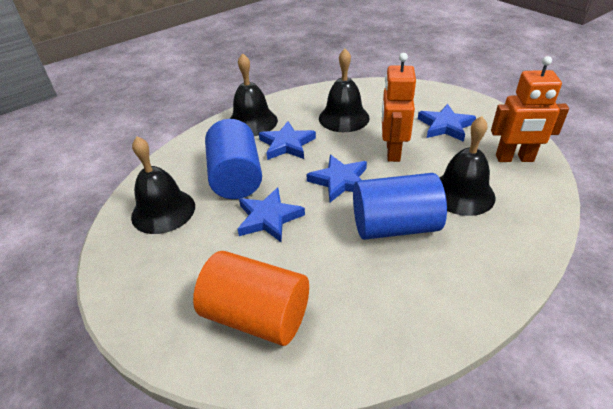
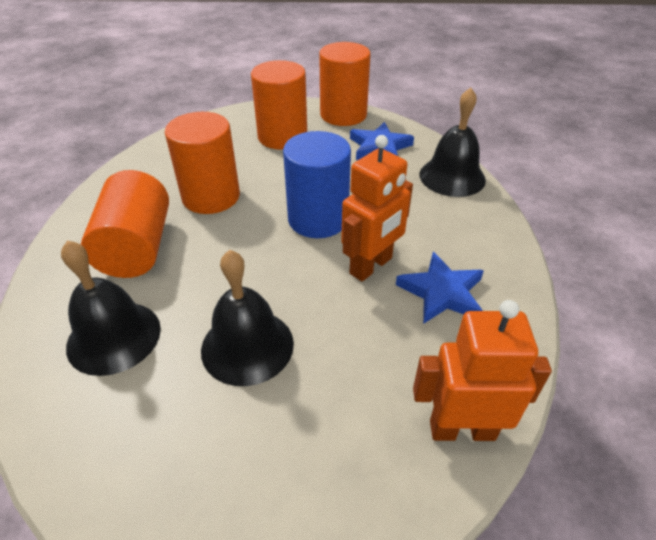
black bell: 4 -> 3
blue cylinder: 2 -> 1
blue star: 4 -> 2
orange cylinder: 1 -> 4

